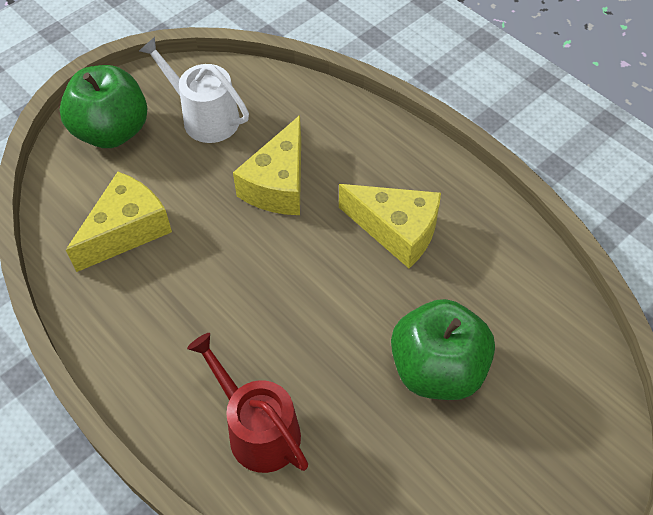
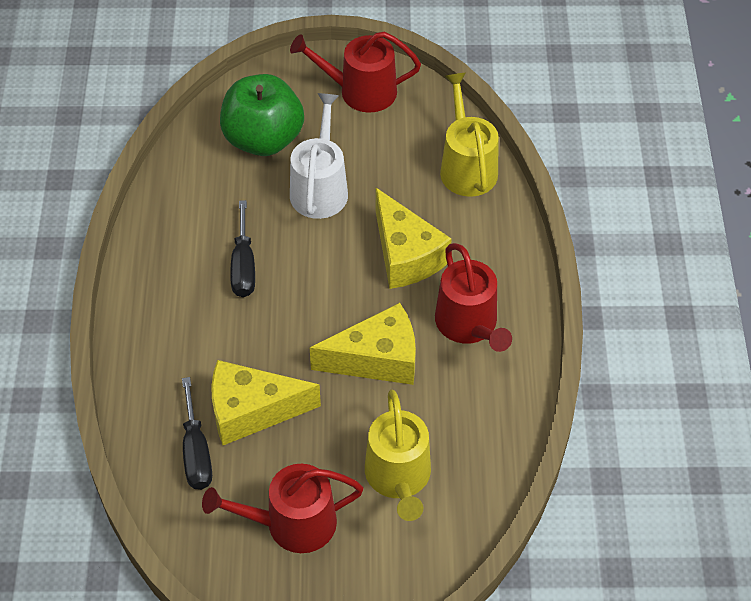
black screwdriver: 0 -> 2
green apple: 2 -> 1
red watering can: 1 -> 3
yellow watering can: 0 -> 2

